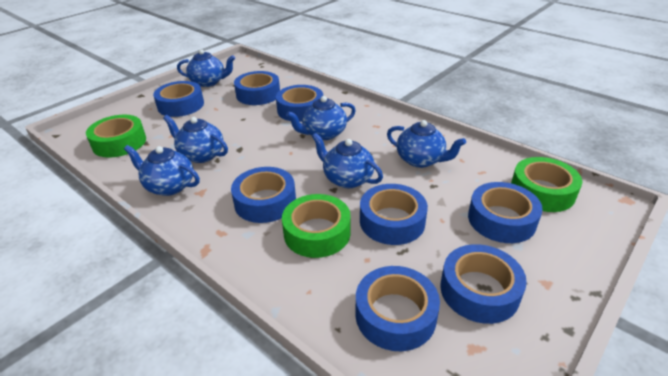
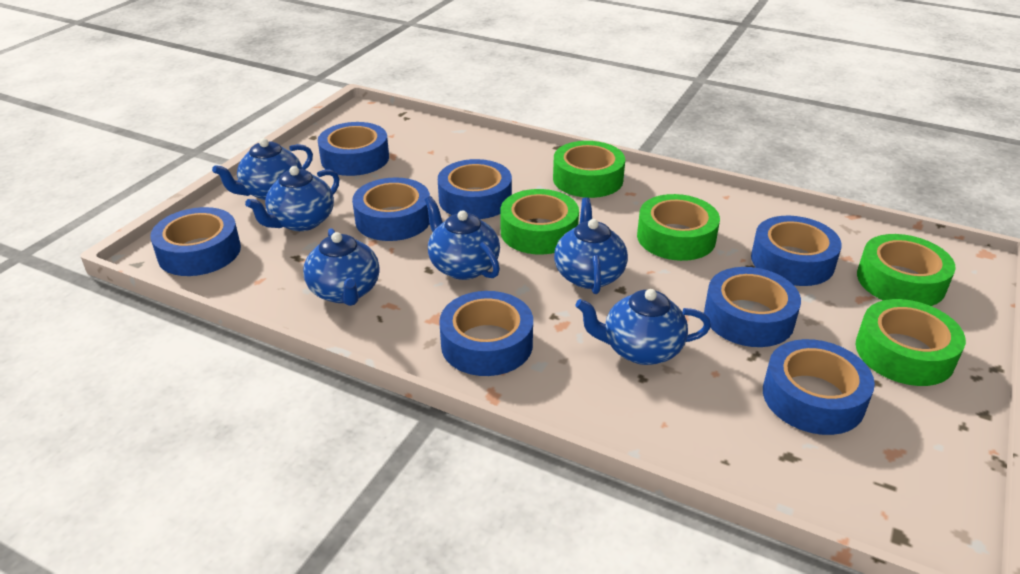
green tape: 3 -> 5

